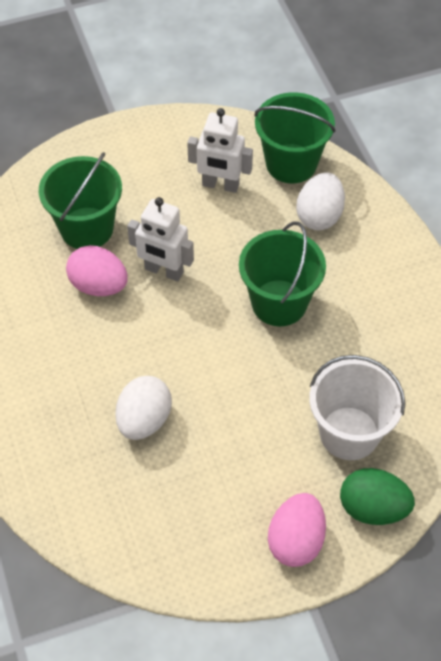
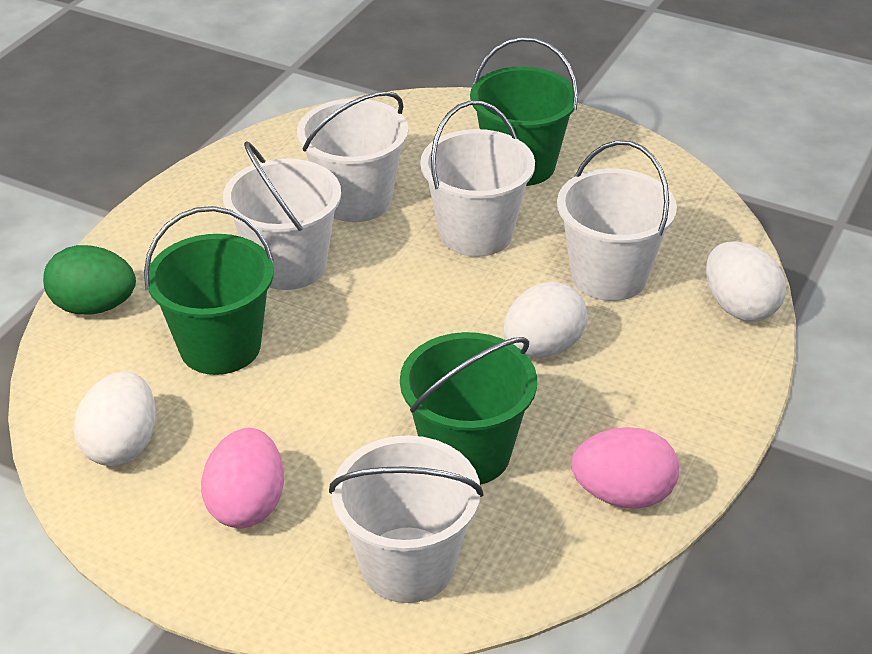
white bucket: 1 -> 5
white egg: 2 -> 3
white robot: 2 -> 0

